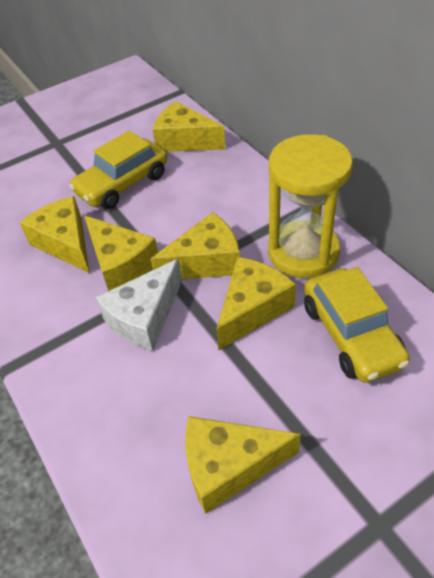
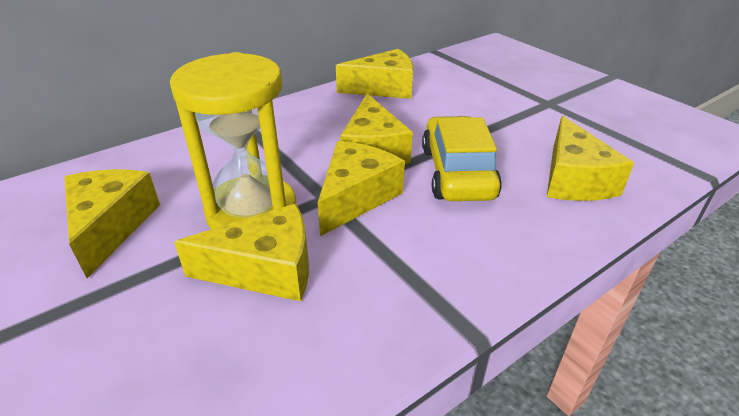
white cheese: 1 -> 0
yellow car: 2 -> 1

